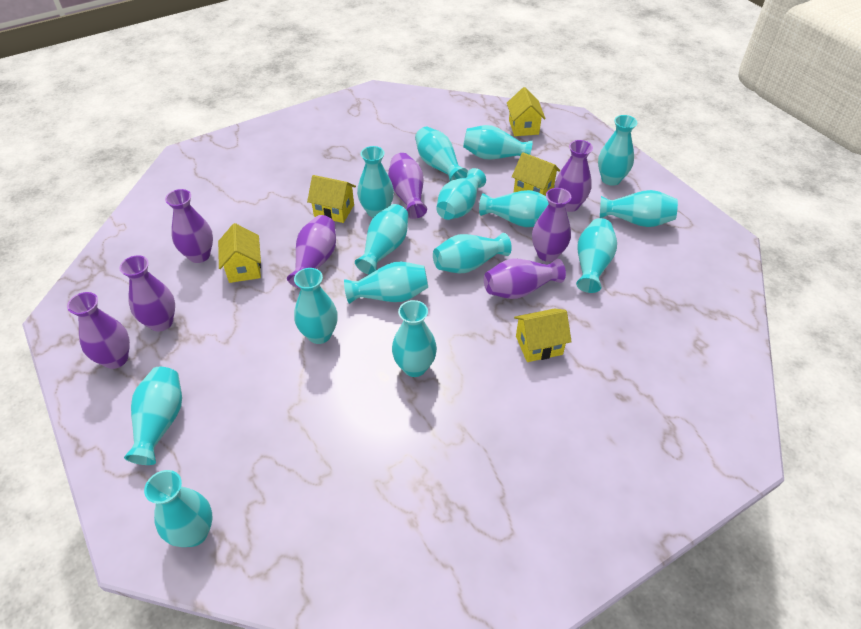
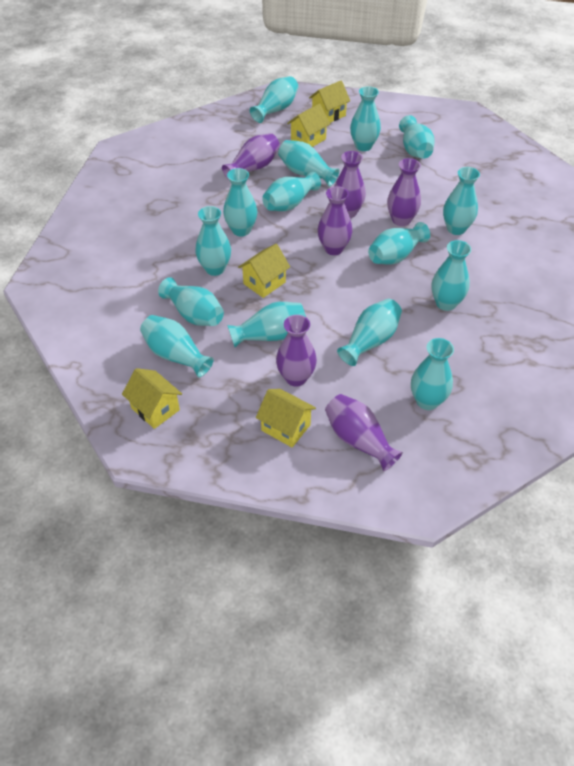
purple vase: 8 -> 6

